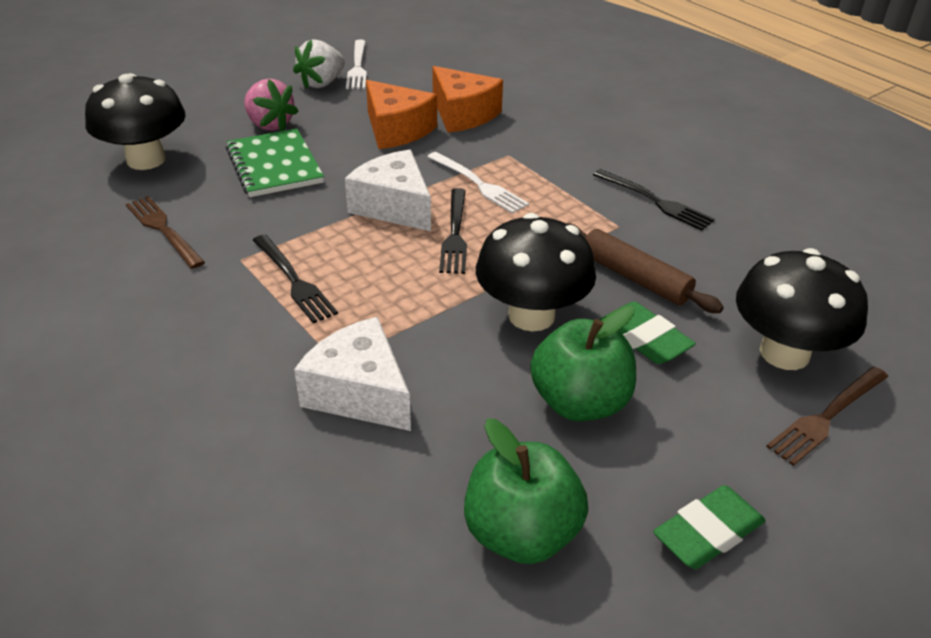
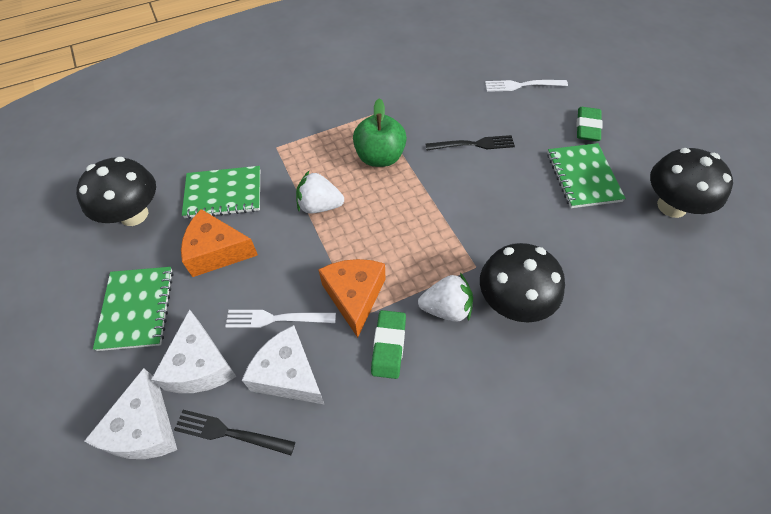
black fork: 3 -> 2
brown fork: 2 -> 0
brown rolling pin: 1 -> 0
green apple: 2 -> 1
green notebook: 1 -> 3
pink strawberry: 1 -> 0
white cheese: 2 -> 3
white strawberry: 1 -> 2

